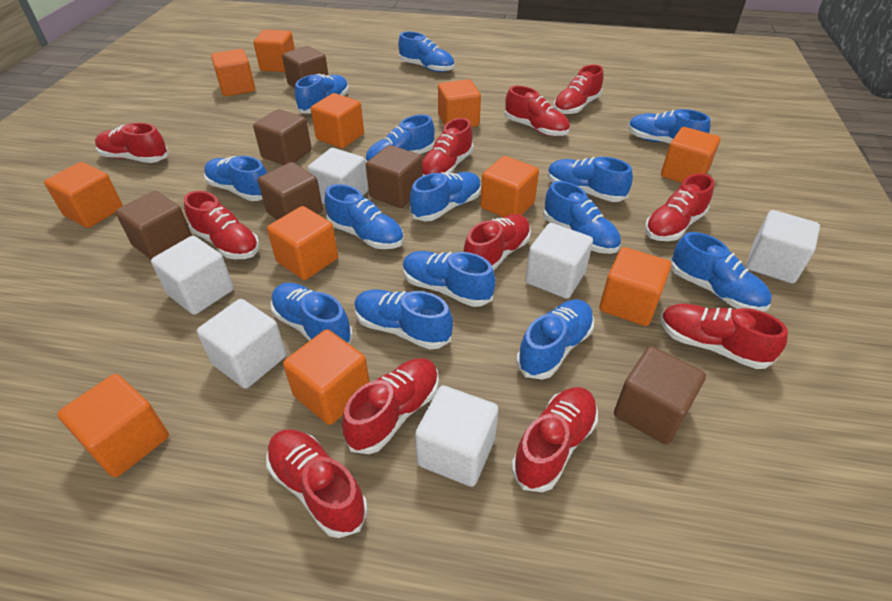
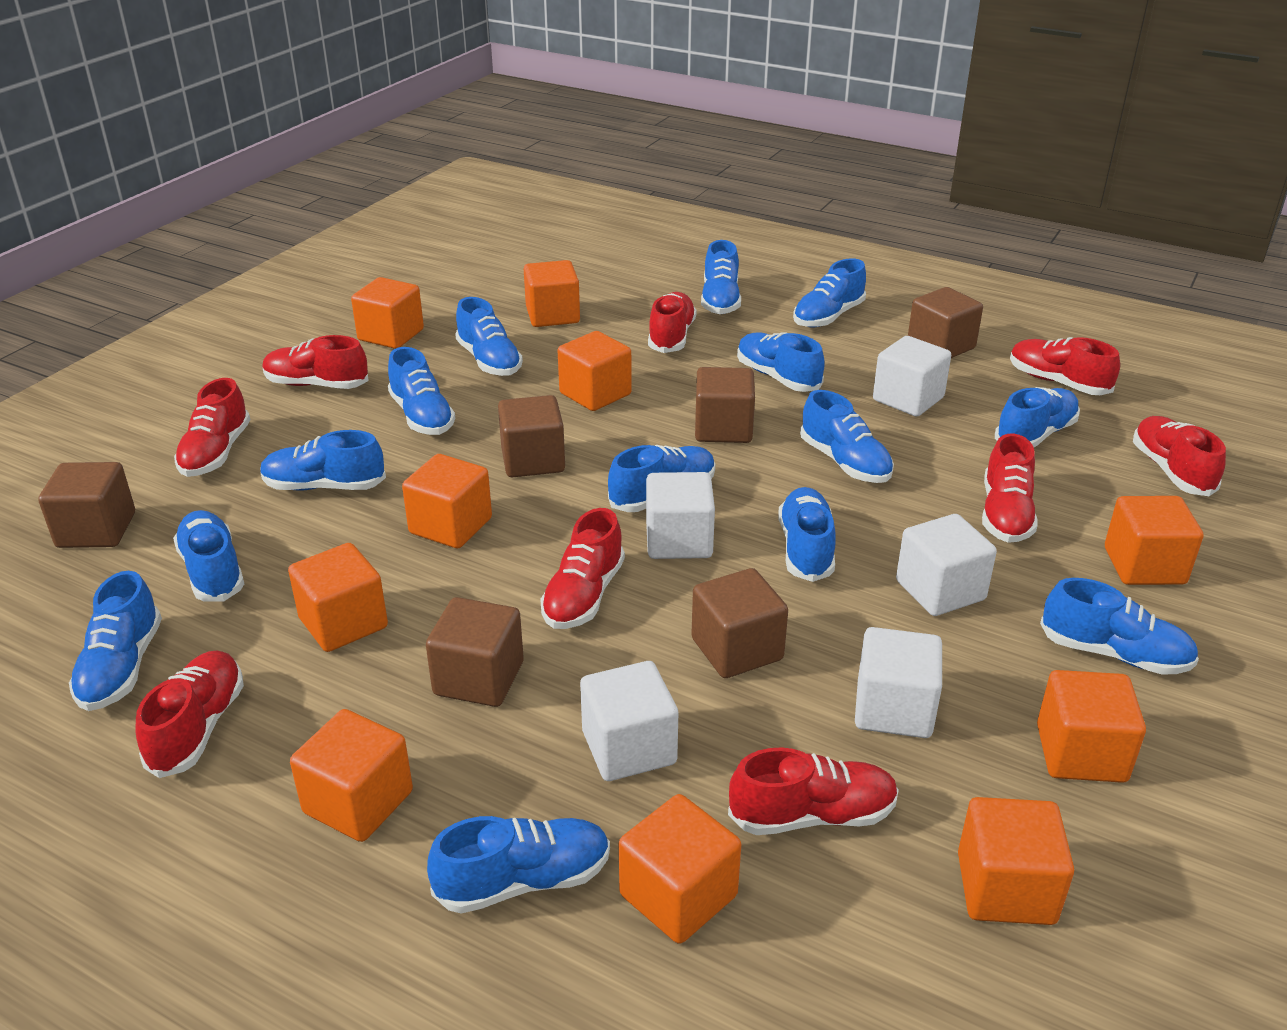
orange cube: 11 -> 10
red shoe: 11 -> 9
white cube: 6 -> 5

